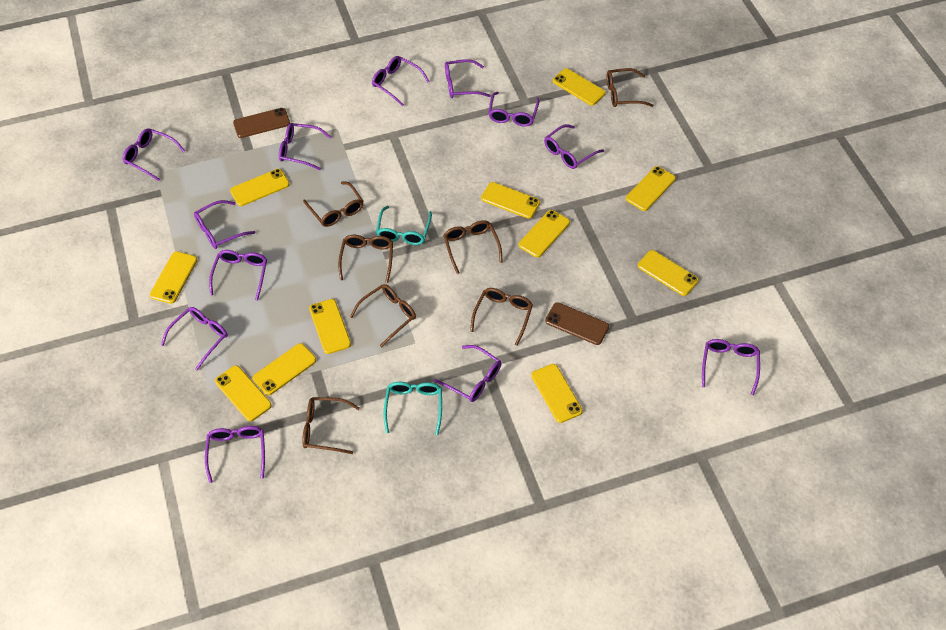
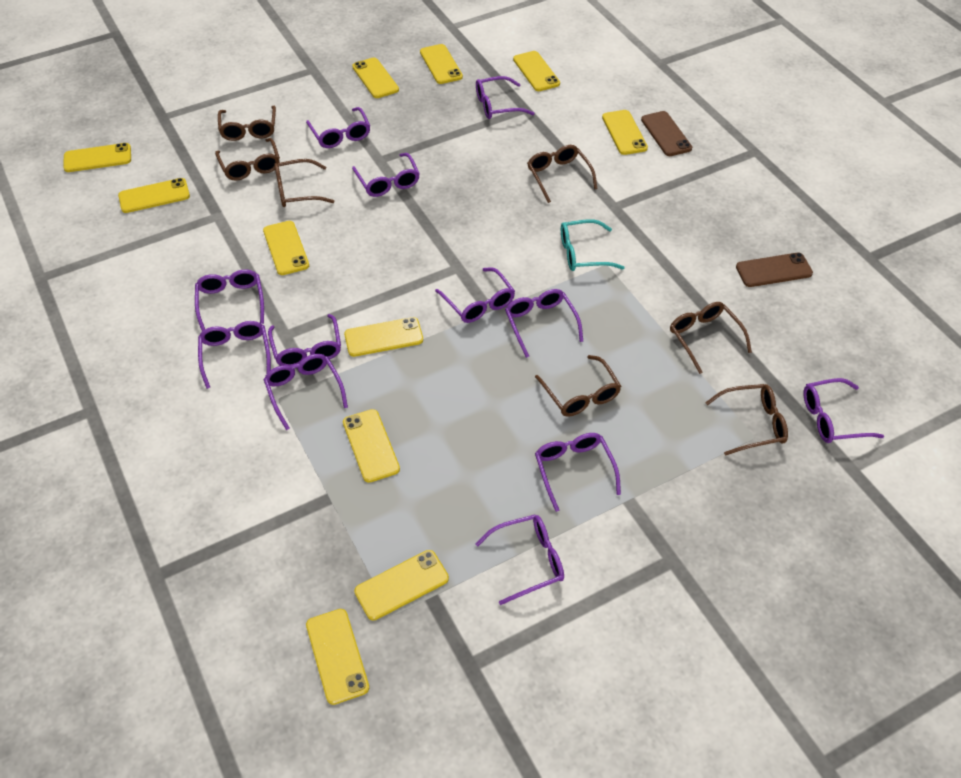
turquoise glasses: 2 -> 1

